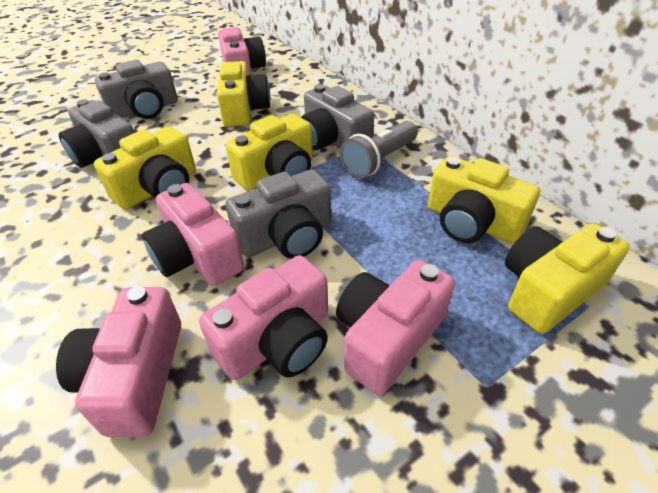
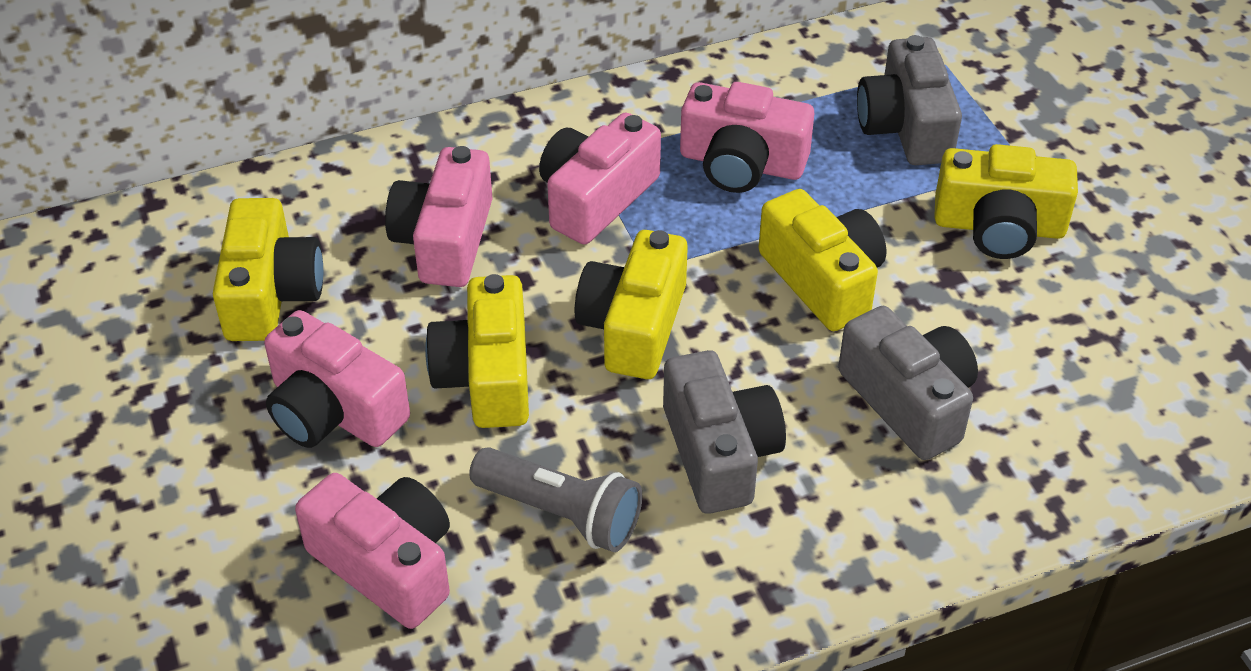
grey camera: 4 -> 3

